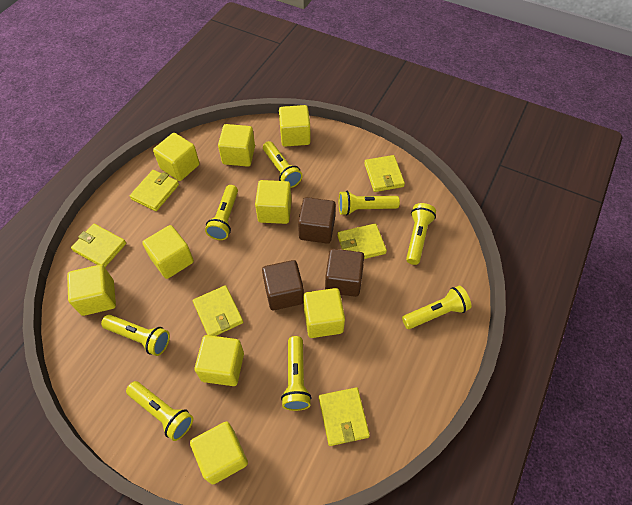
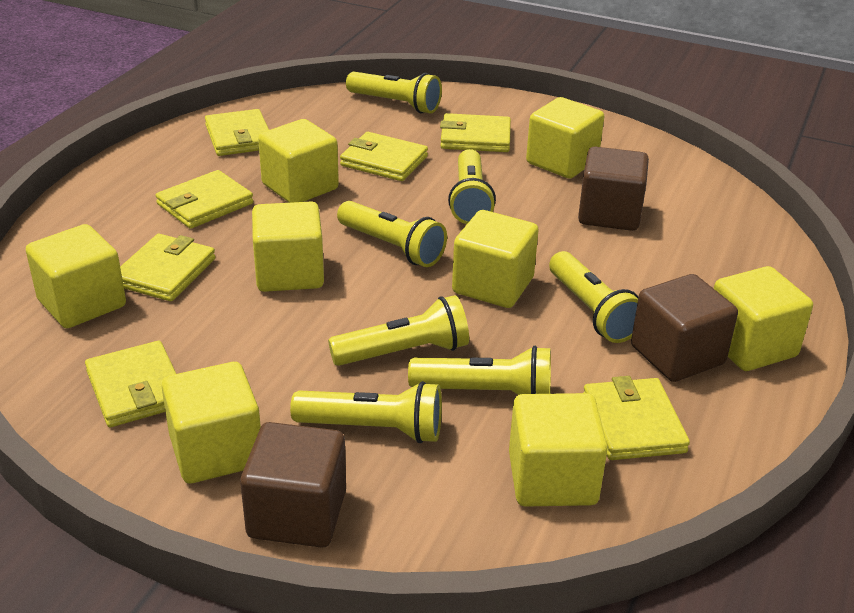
yellow cube: 9 -> 8
yellow flashlight: 8 -> 7
yellow wallet: 6 -> 7

